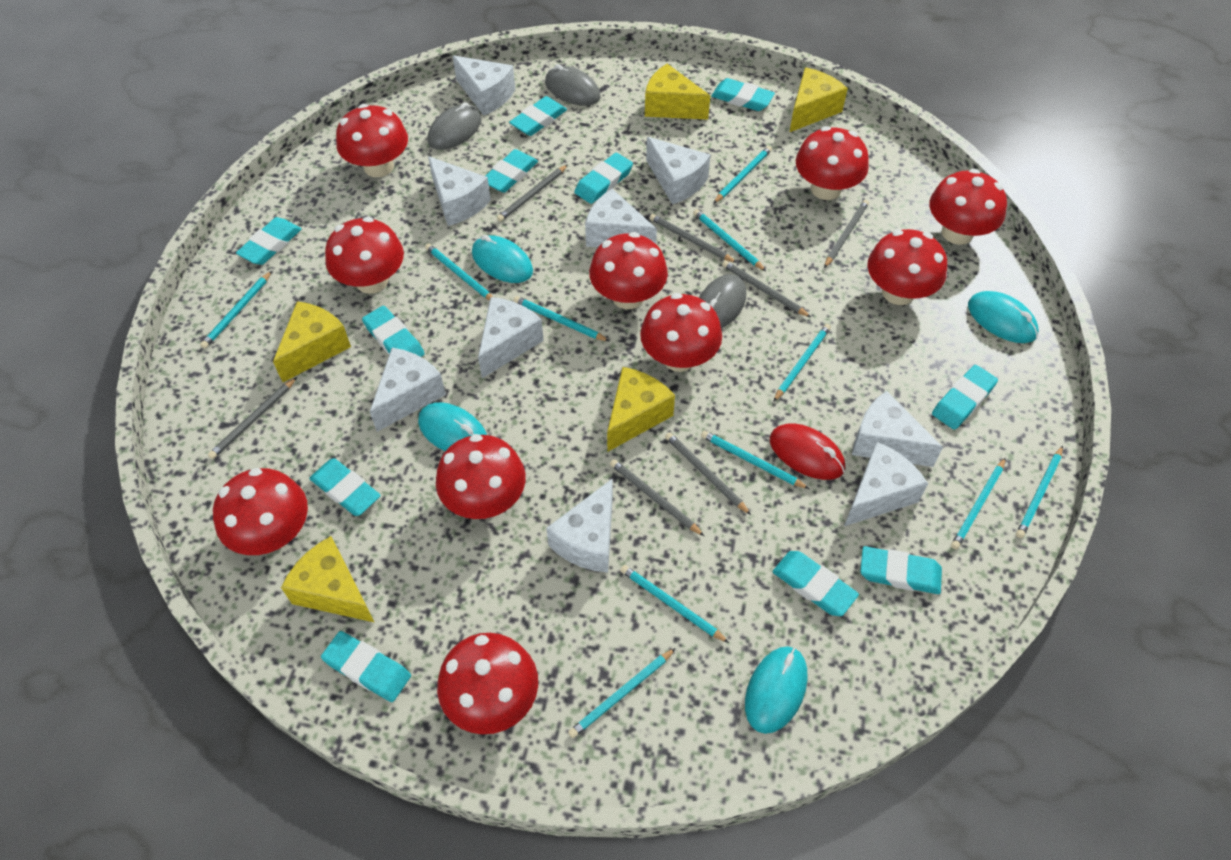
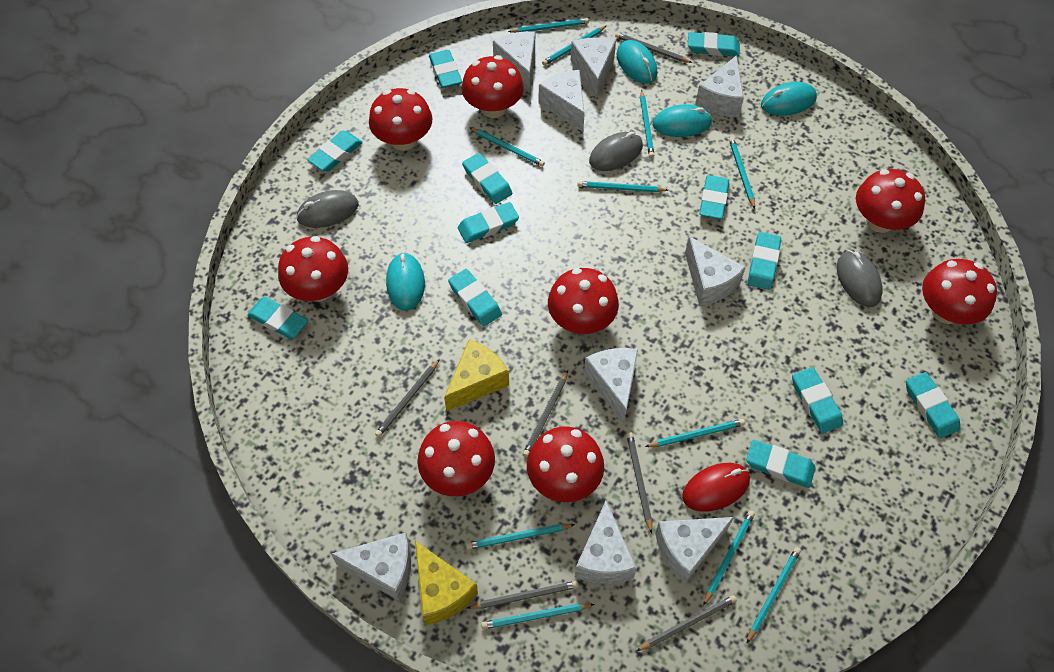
grey pencil: 7 -> 6
red mushroom: 10 -> 8
turquoise eraser: 11 -> 12
yellow cheese: 5 -> 2

